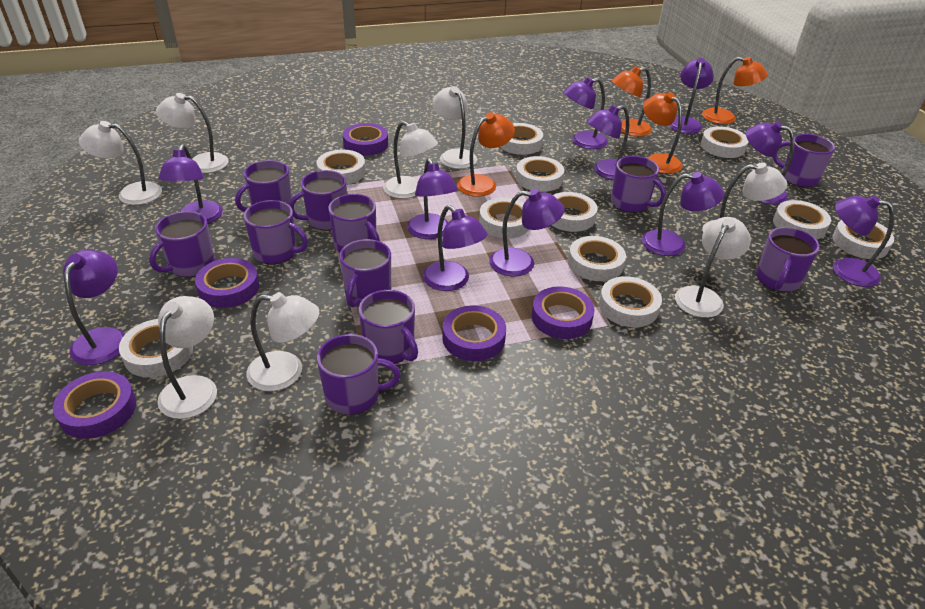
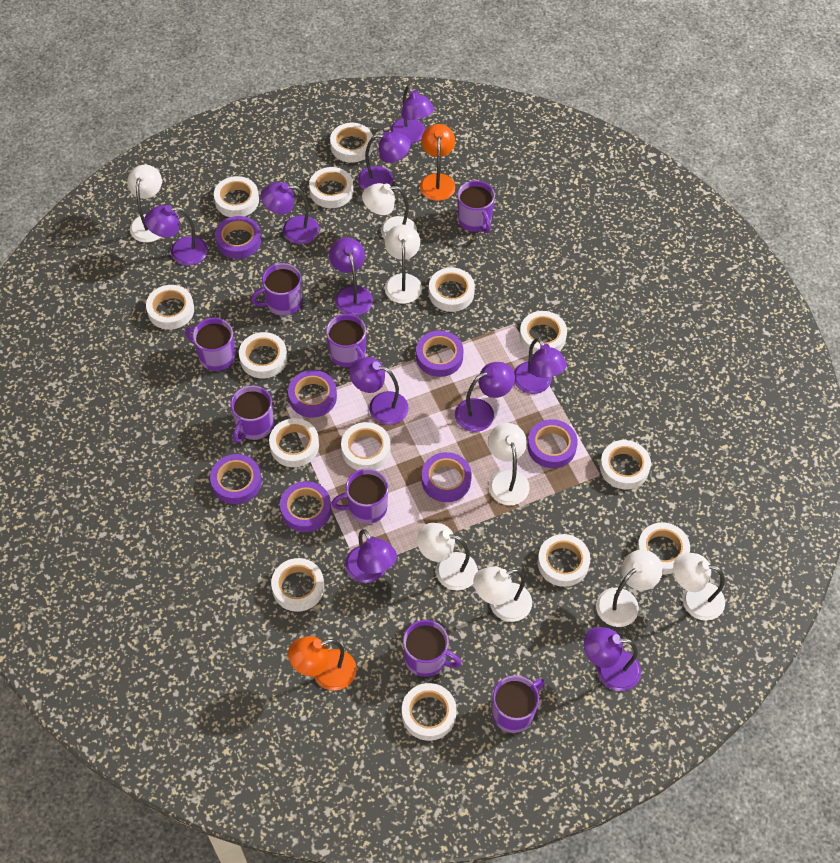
orange lamp: 4 -> 2
purple lamp: 11 -> 10
purple mug: 11 -> 8
purple tape: 5 -> 7
white tape: 11 -> 14

